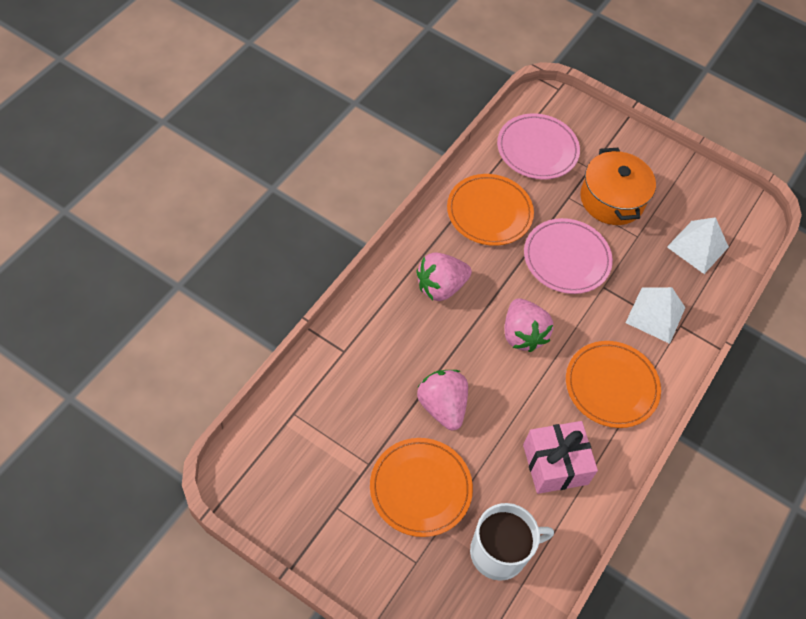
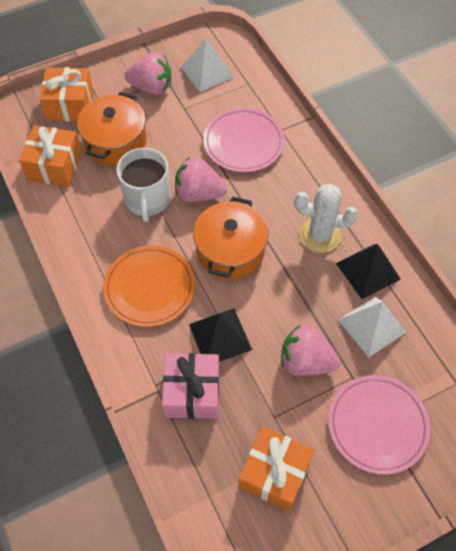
black pyramid: 0 -> 2
orange gift: 0 -> 3
orange plate: 3 -> 1
orange pot: 1 -> 2
white cactus: 0 -> 1

